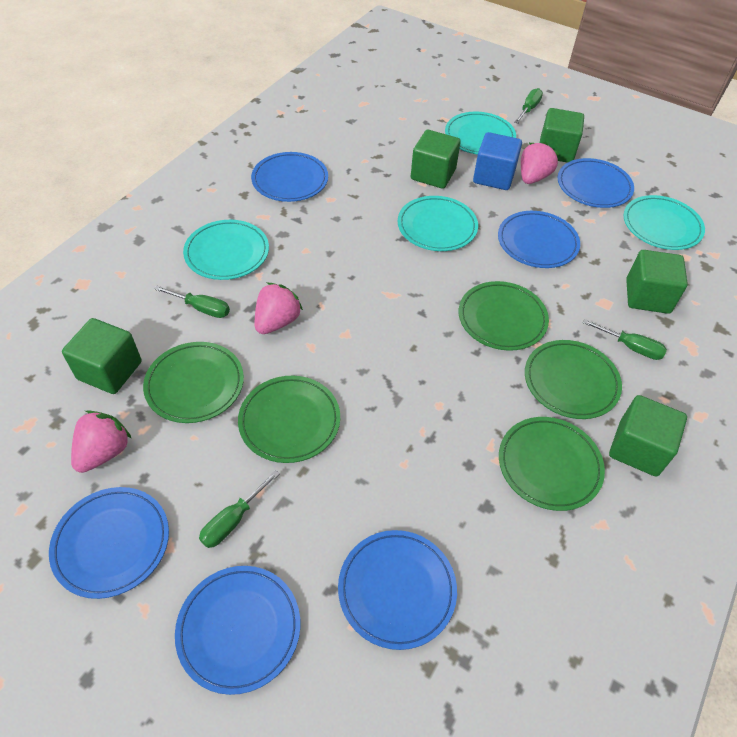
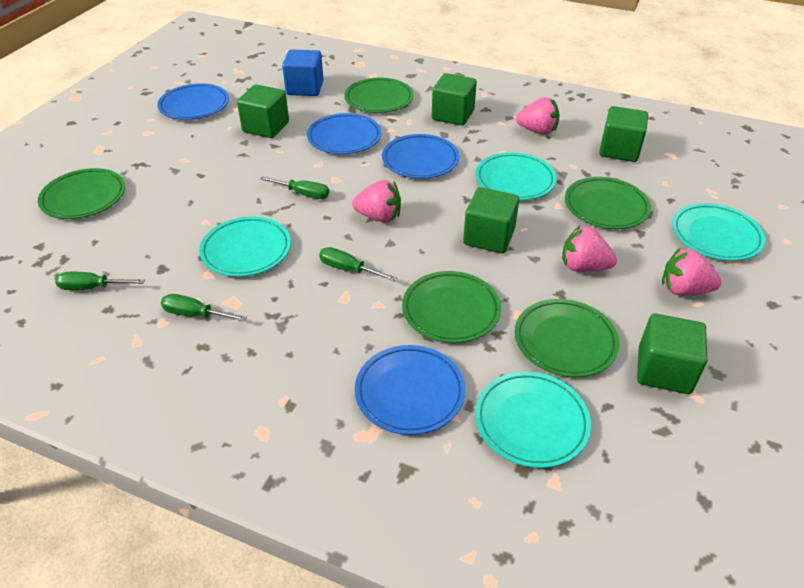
blue plate: 6 -> 4
pink strawberry: 3 -> 4

